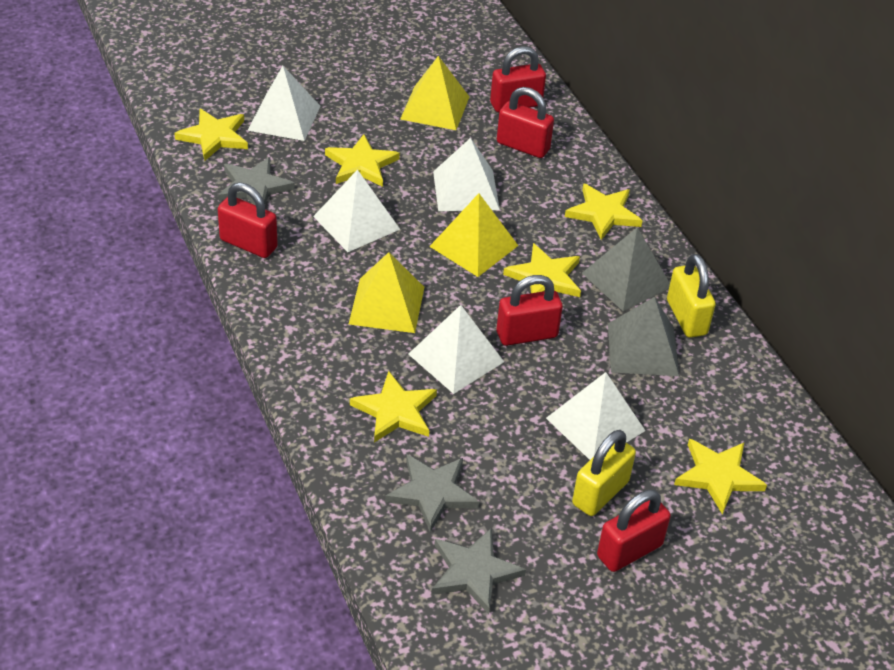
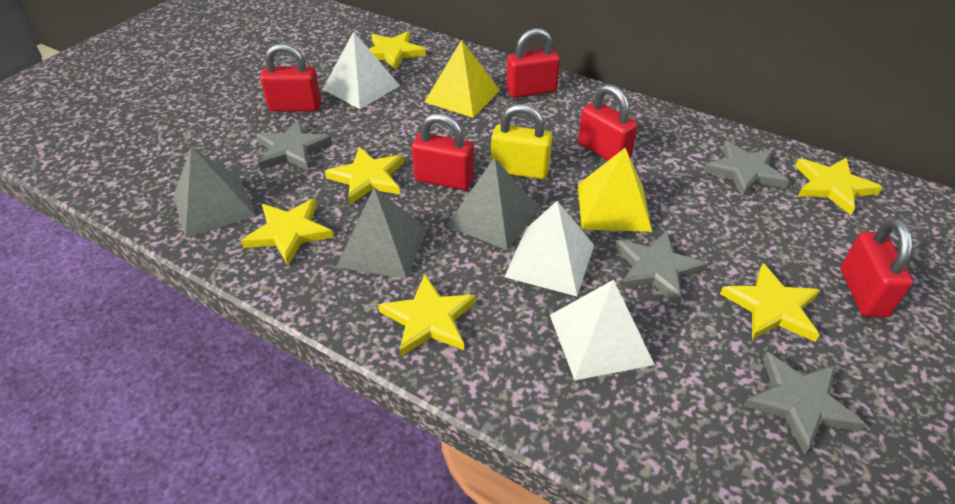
grey pyramid: 2 -> 3
grey star: 3 -> 4
white pyramid: 5 -> 3
yellow padlock: 2 -> 1
yellow pyramid: 3 -> 2

